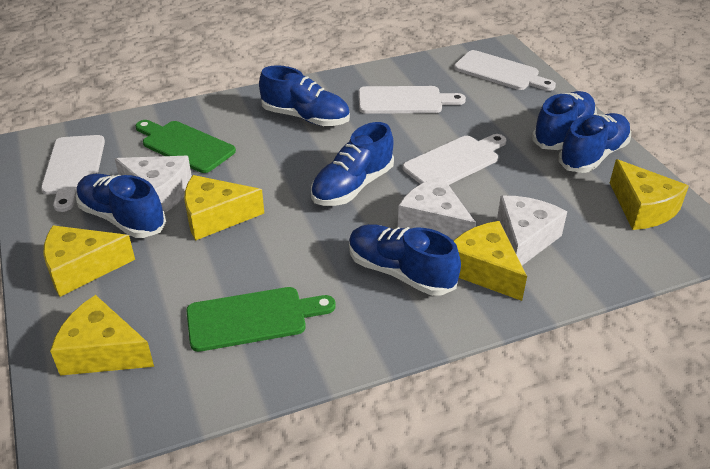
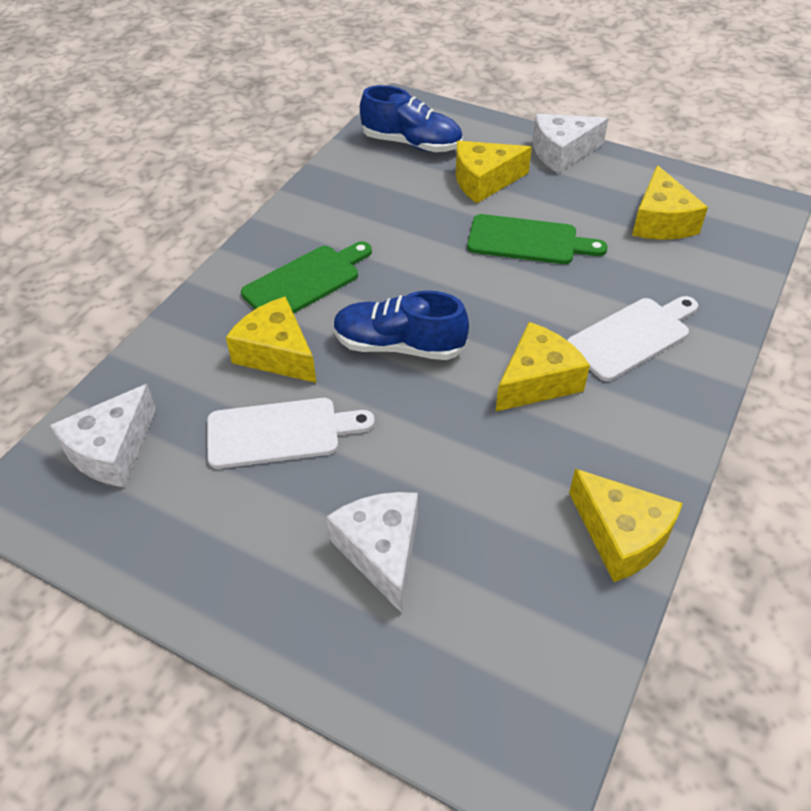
blue shoe: 6 -> 2
white cutting board: 4 -> 2

